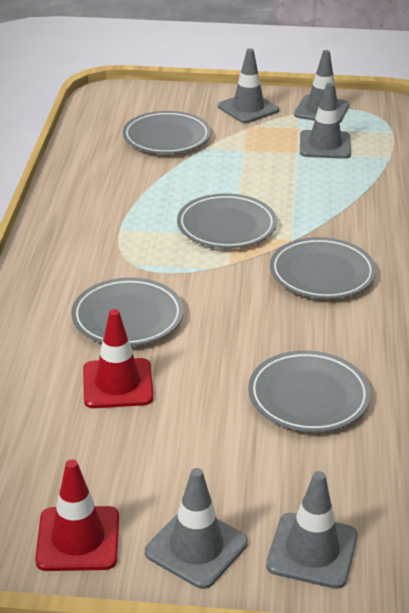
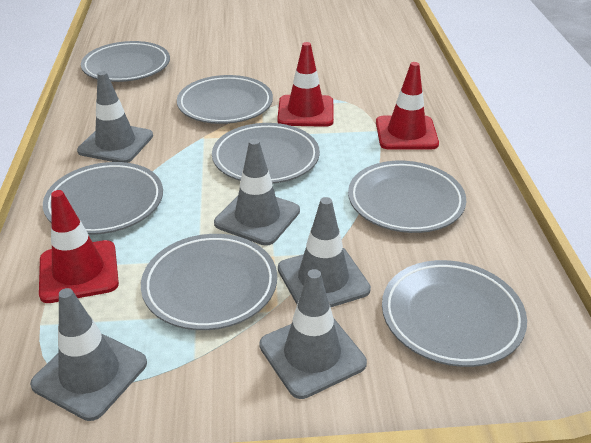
grey plate: 5 -> 7
red traffic cone: 2 -> 3

